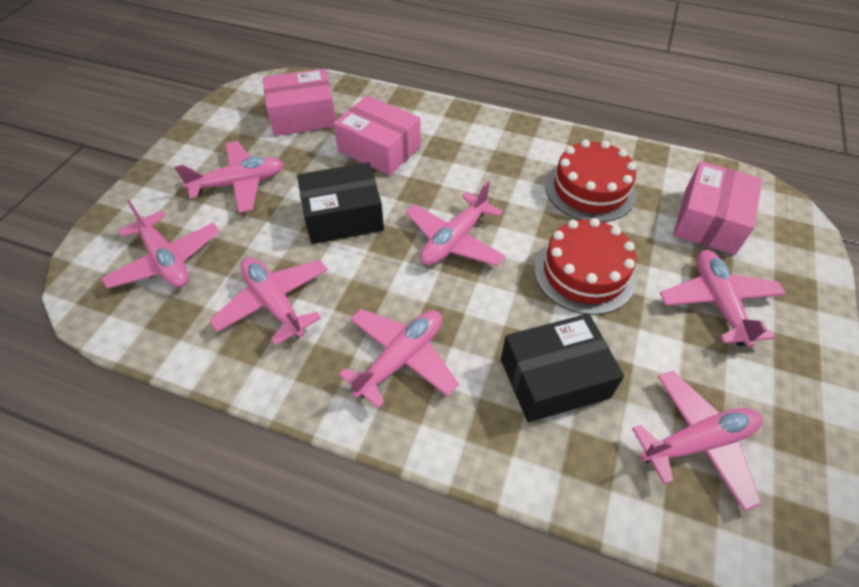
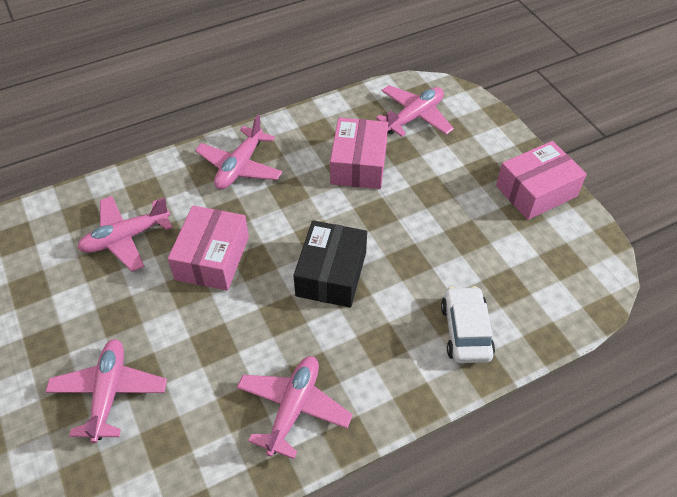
black box: 2 -> 1
pink plane: 7 -> 5
red cake: 2 -> 0
white car: 0 -> 1

